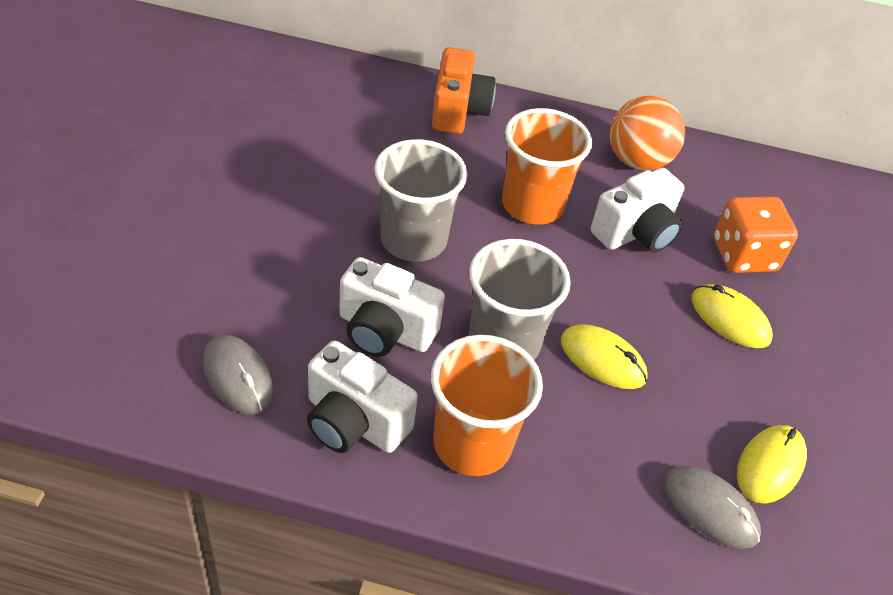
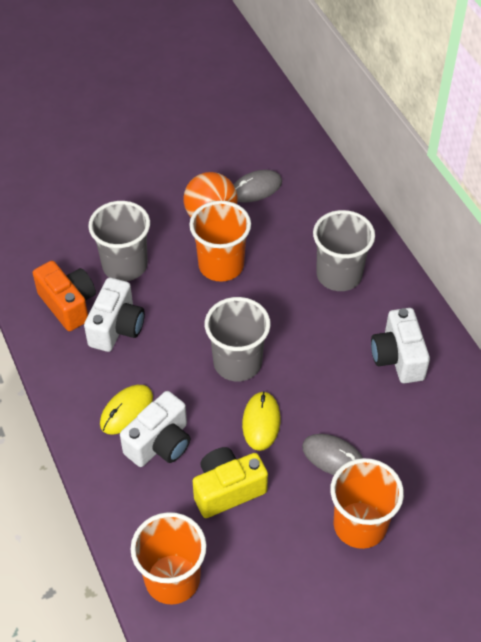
grey cup: 2 -> 3
orange cup: 2 -> 3
orange dice: 1 -> 0
yellow camera: 0 -> 1
yellow mouse: 3 -> 2

